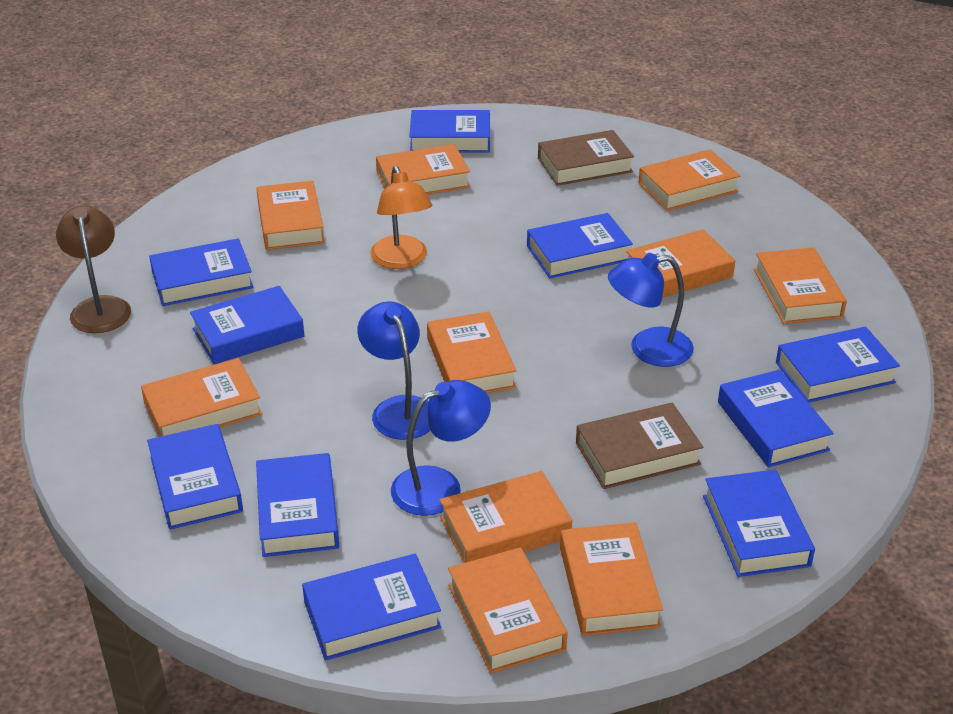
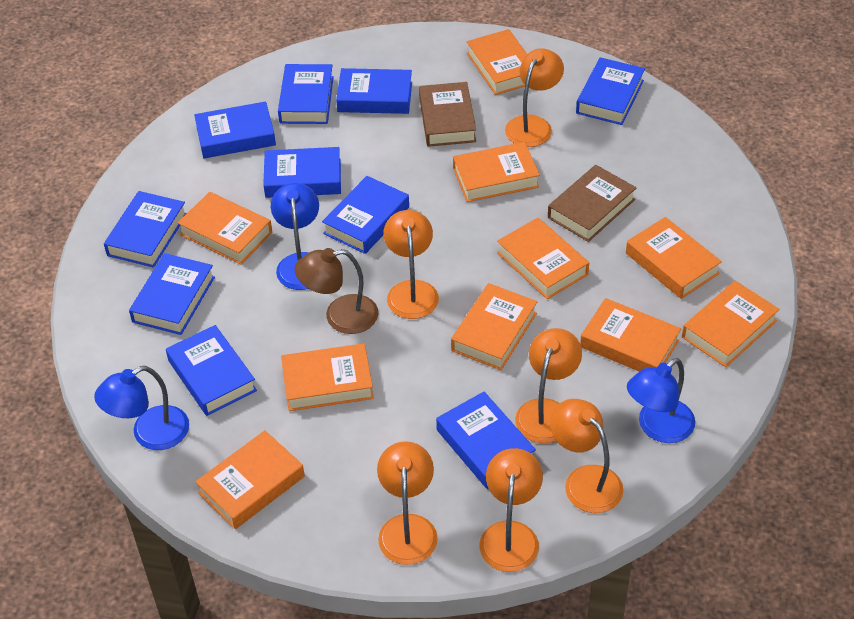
orange lamp: 1 -> 6

